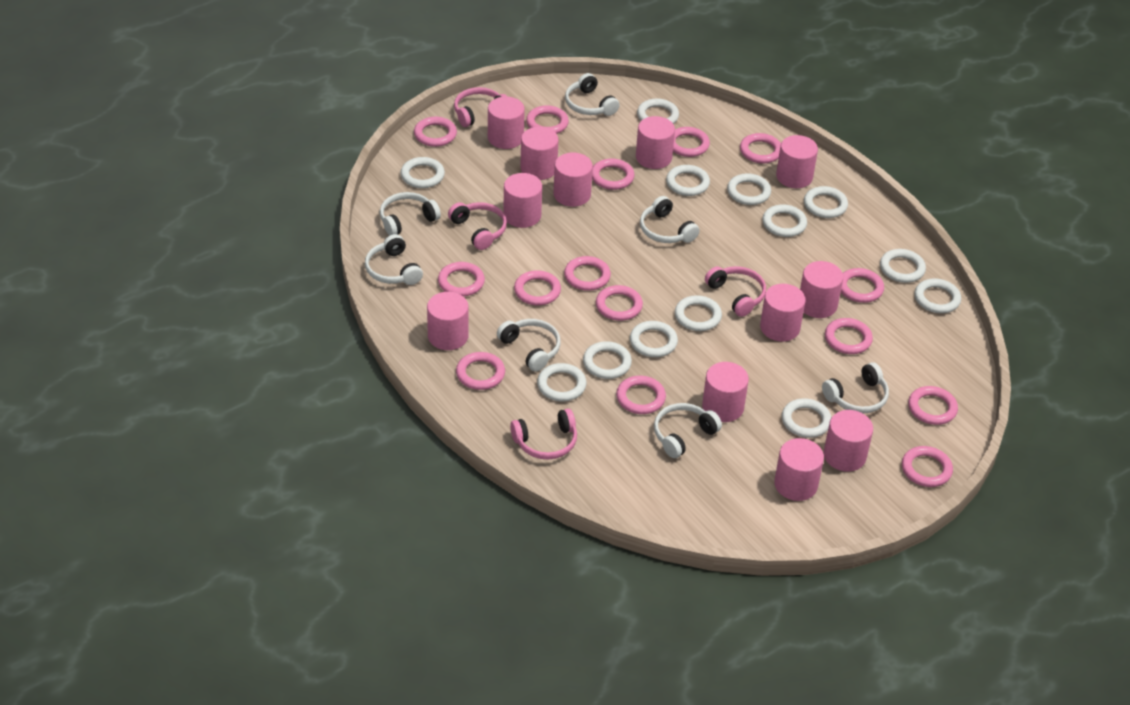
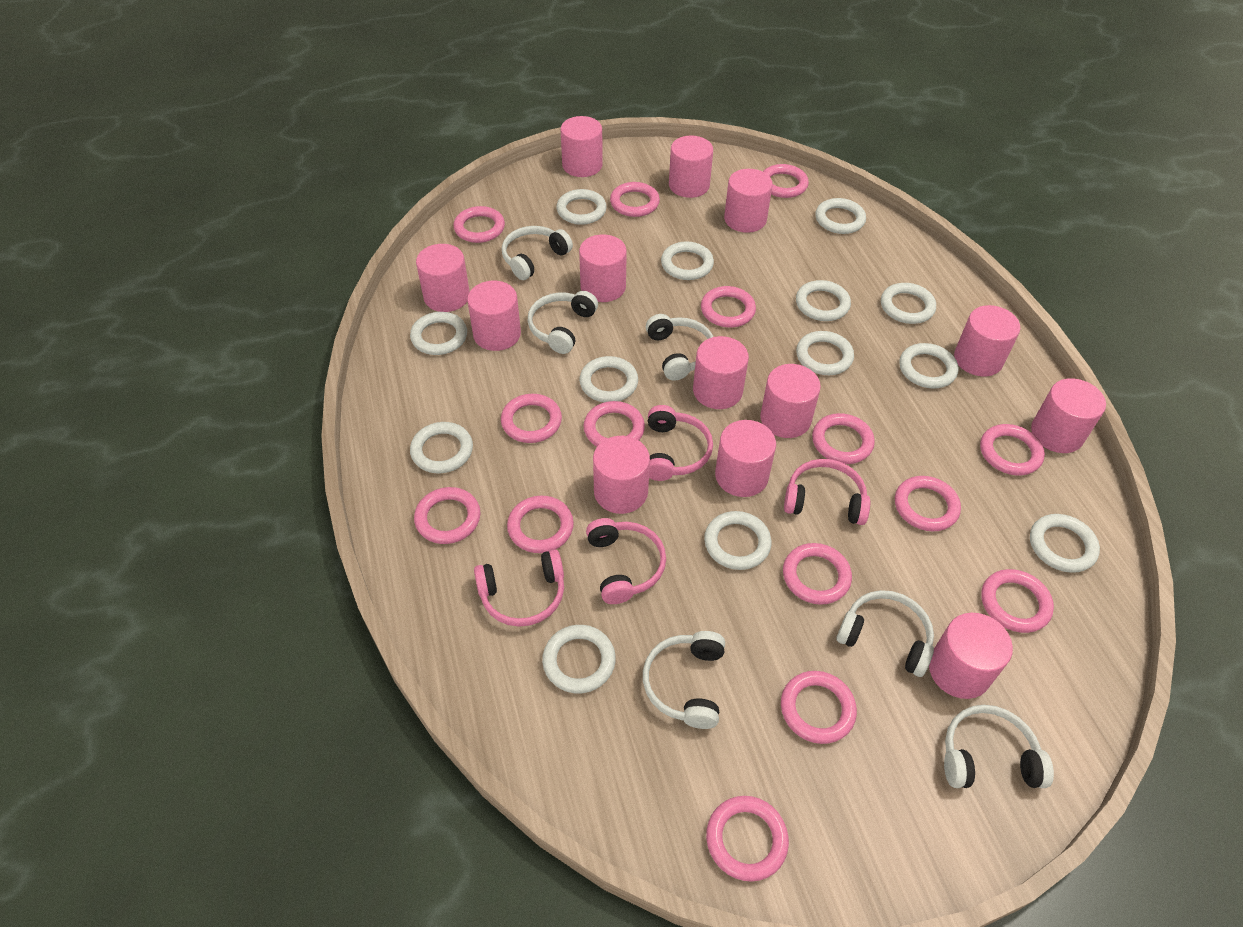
pink cylinder: 12 -> 13
white headphones: 7 -> 6

